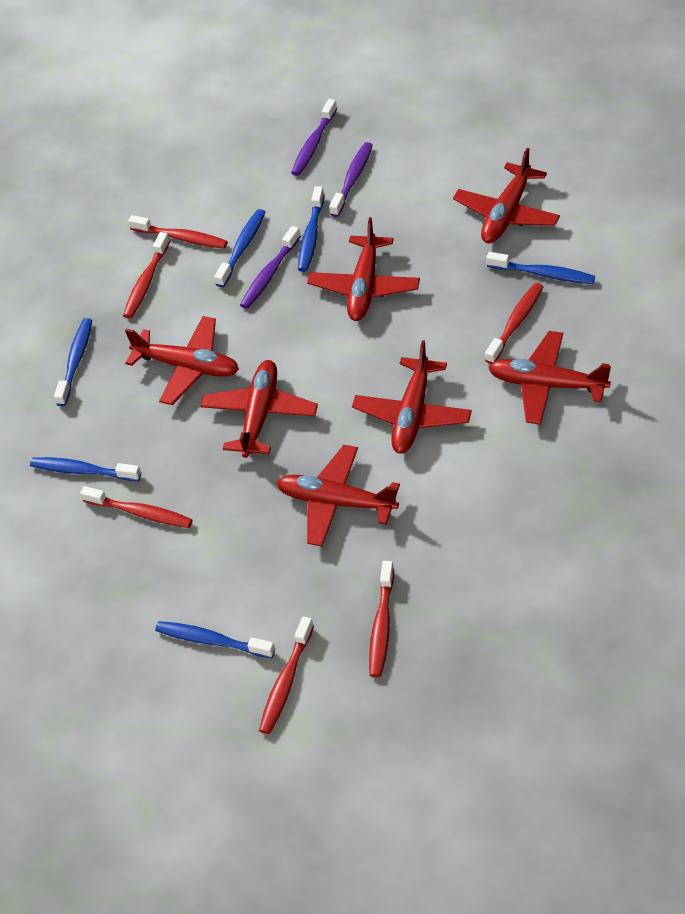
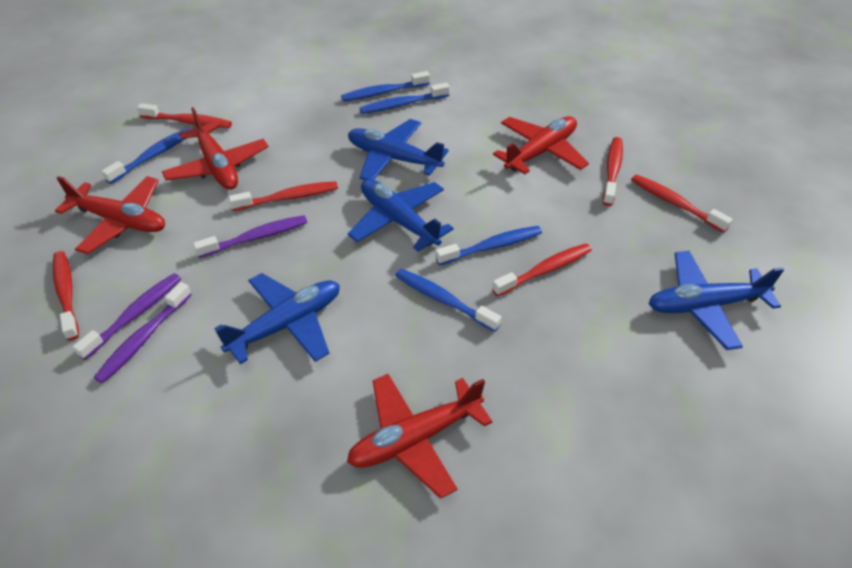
blue plane: 0 -> 4
blue toothbrush: 6 -> 5
red plane: 7 -> 4

